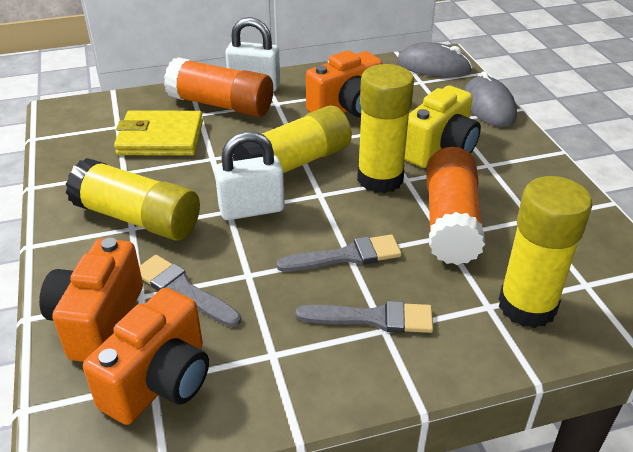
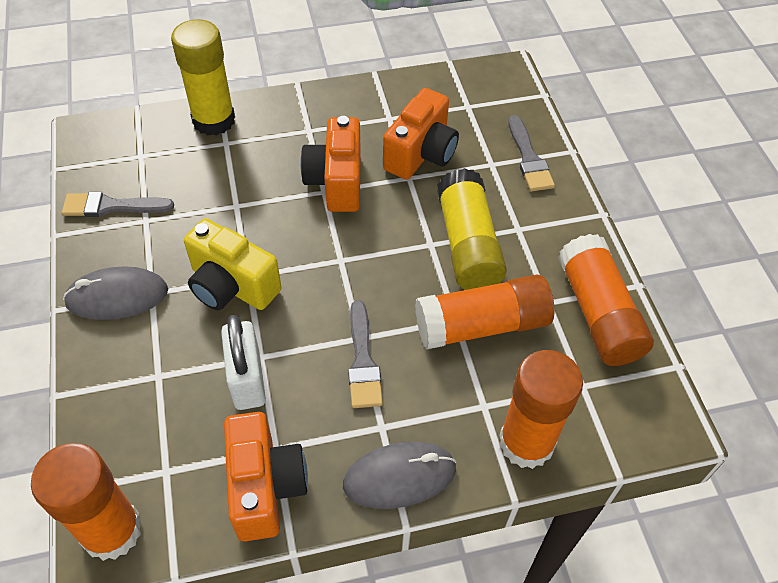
orange glue stick: 2 -> 4
white padlock: 2 -> 1
yellow glue stick: 4 -> 2
yellow wallet: 1 -> 0

